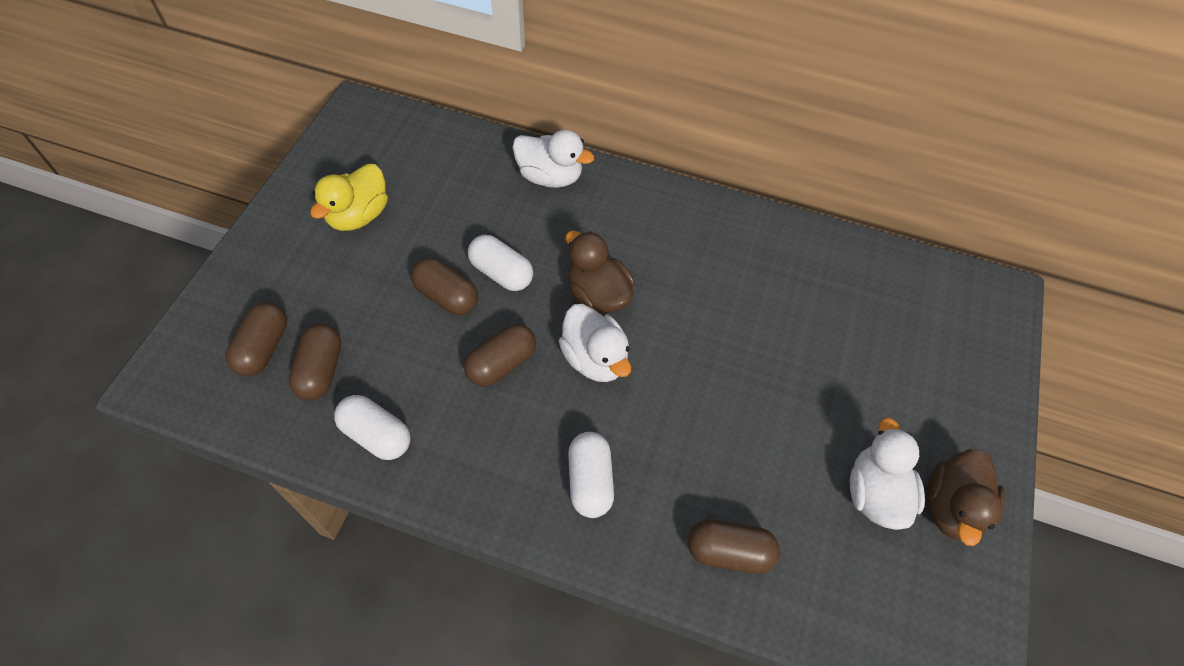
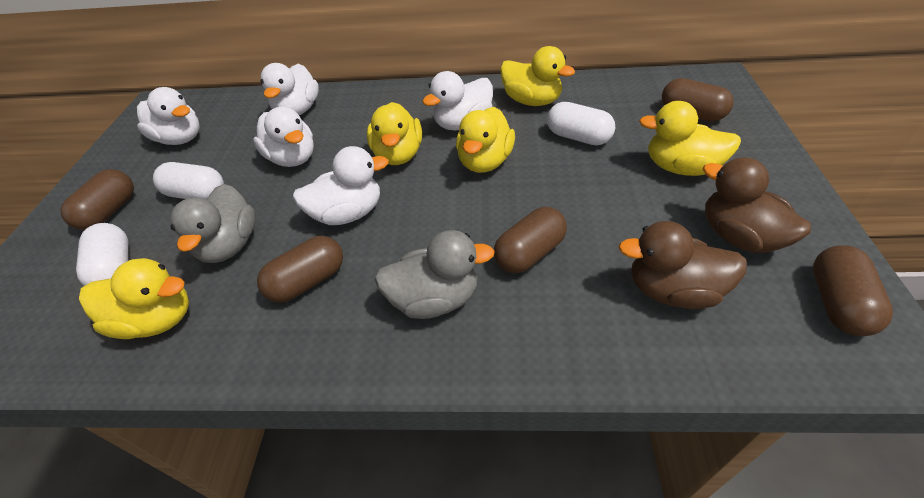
grey duck: 0 -> 2
white duck: 3 -> 5
yellow duck: 1 -> 5

